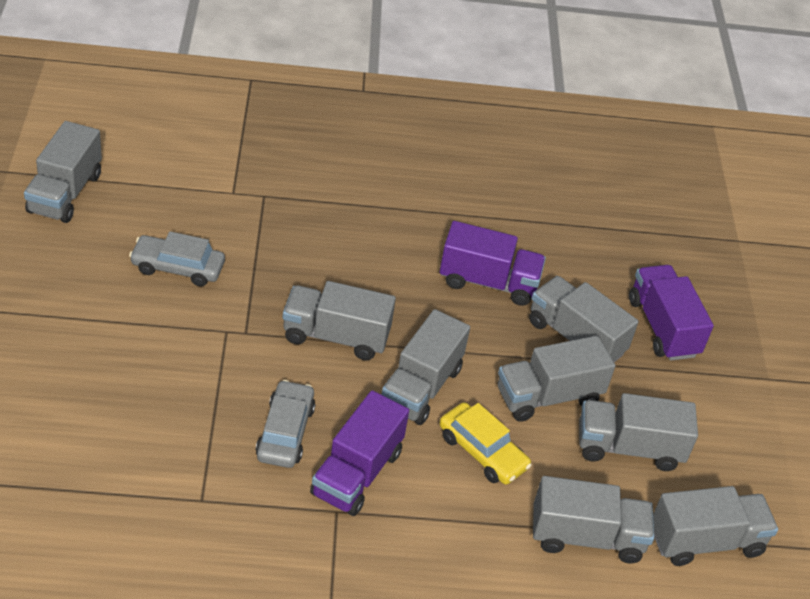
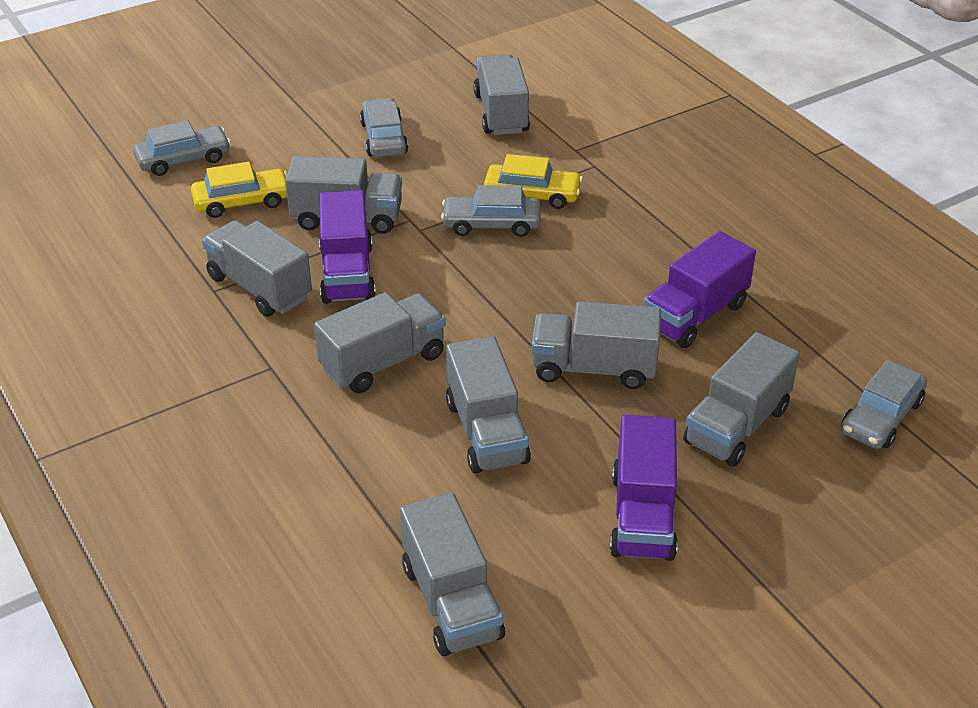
grey car: 2 -> 4
yellow car: 1 -> 2

